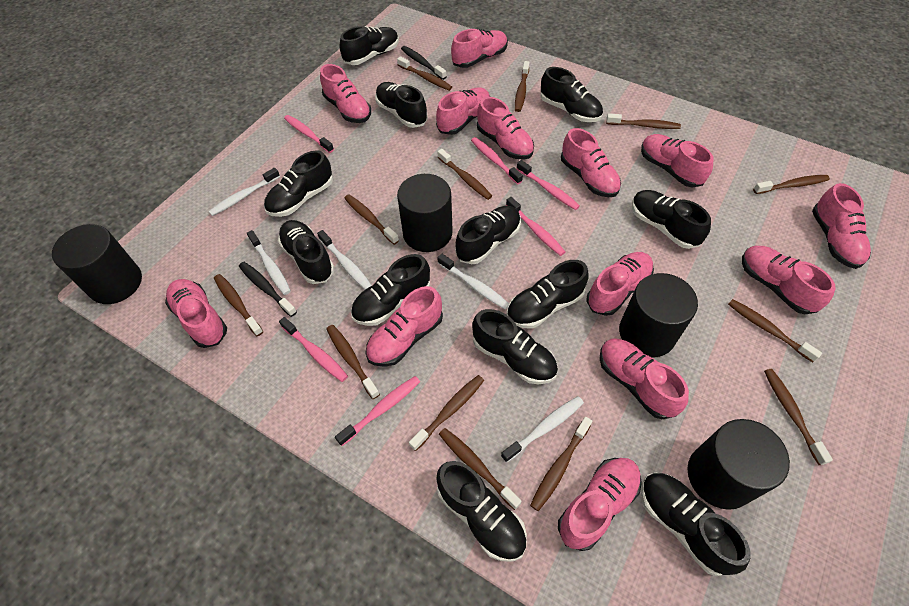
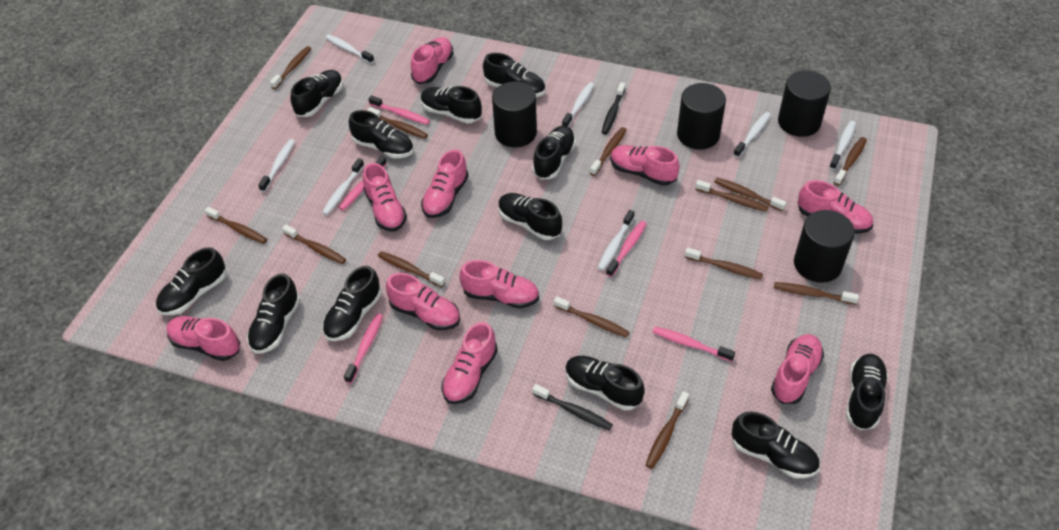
pink shoe: 13 -> 10
pink toothbrush: 6 -> 5
white toothbrush: 5 -> 7

